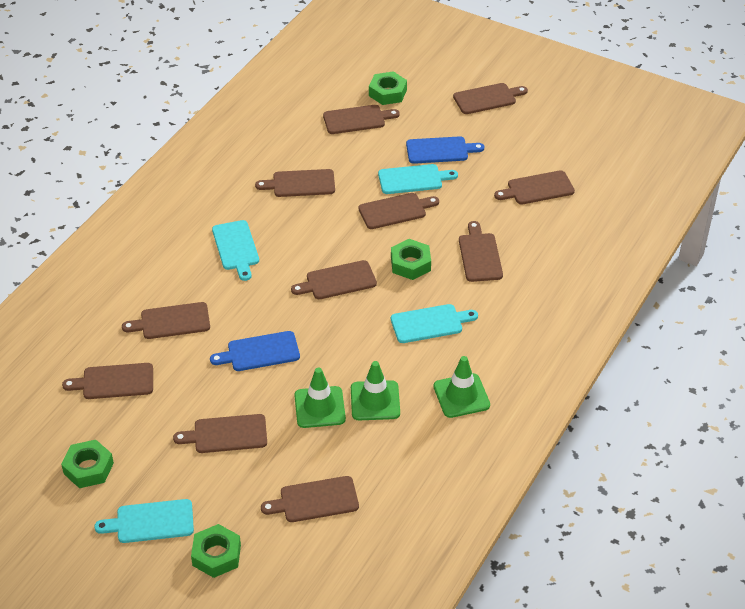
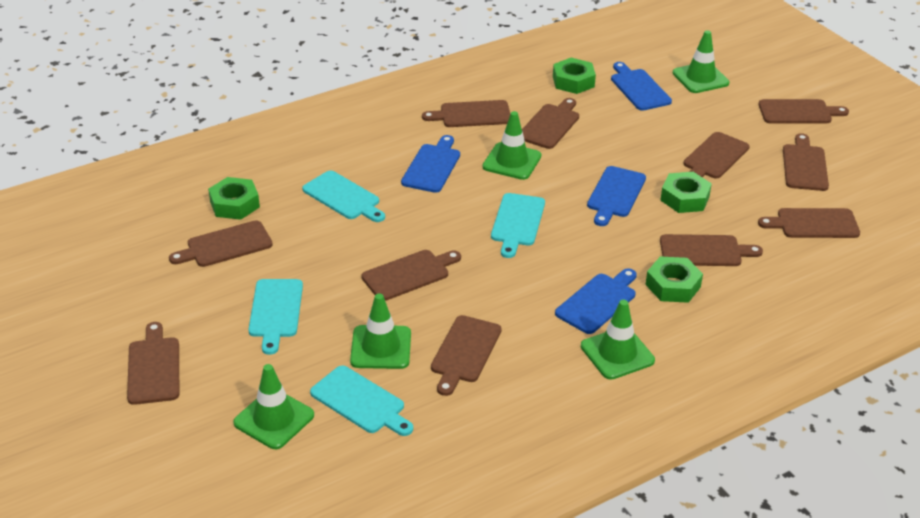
blue cutting board: 2 -> 4
green traffic cone: 3 -> 5

